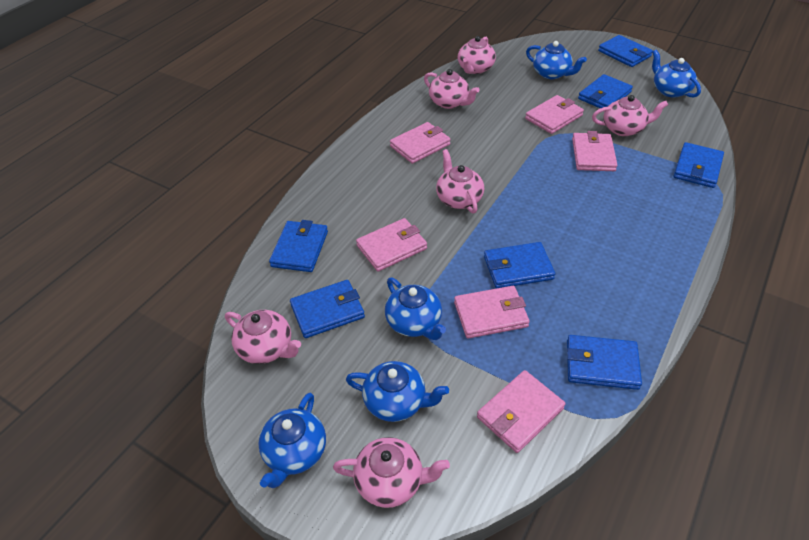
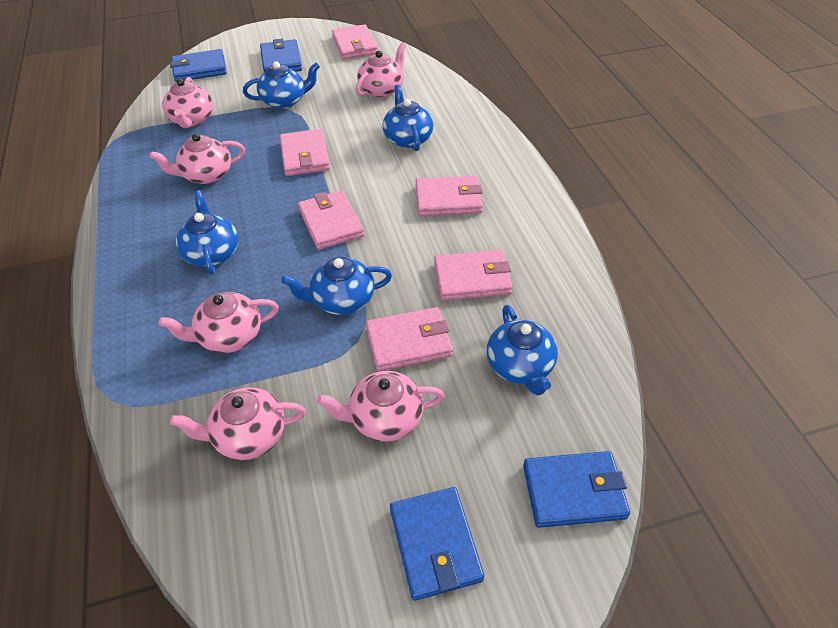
blue wallet: 7 -> 4

